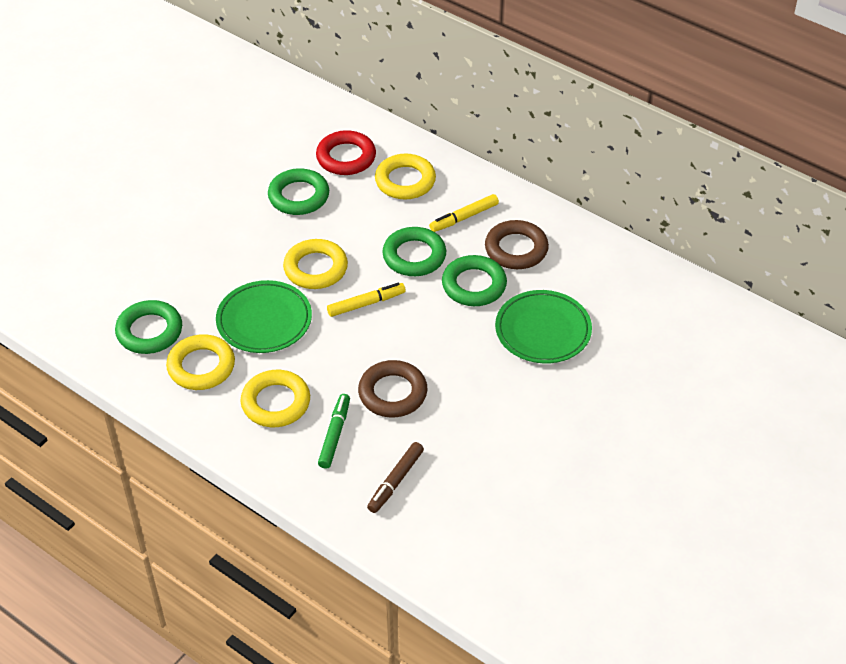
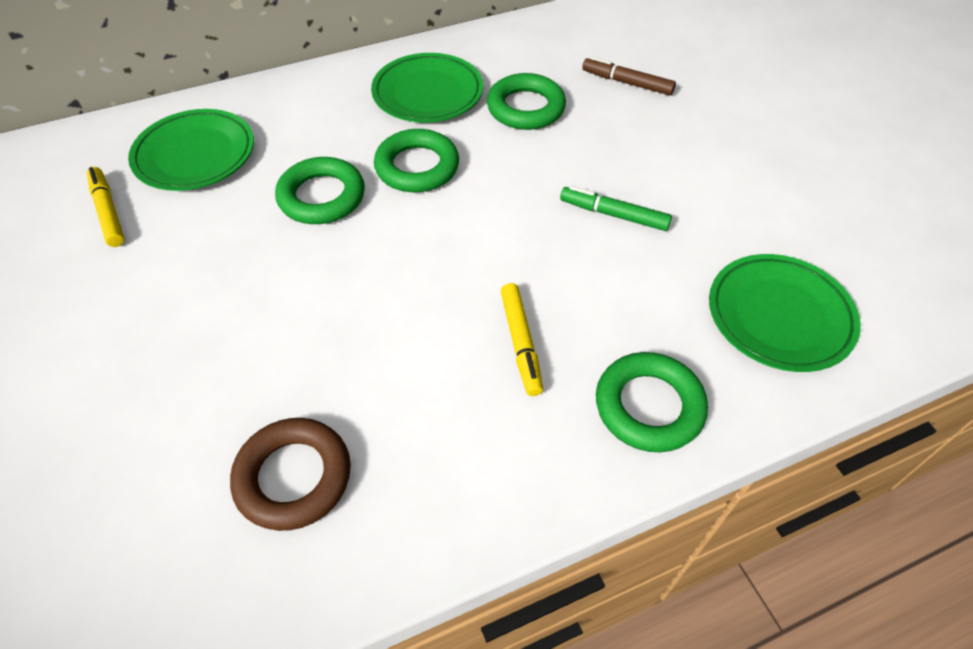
brown ring: 2 -> 1
green plate: 2 -> 3
red ring: 1 -> 0
yellow ring: 4 -> 0

